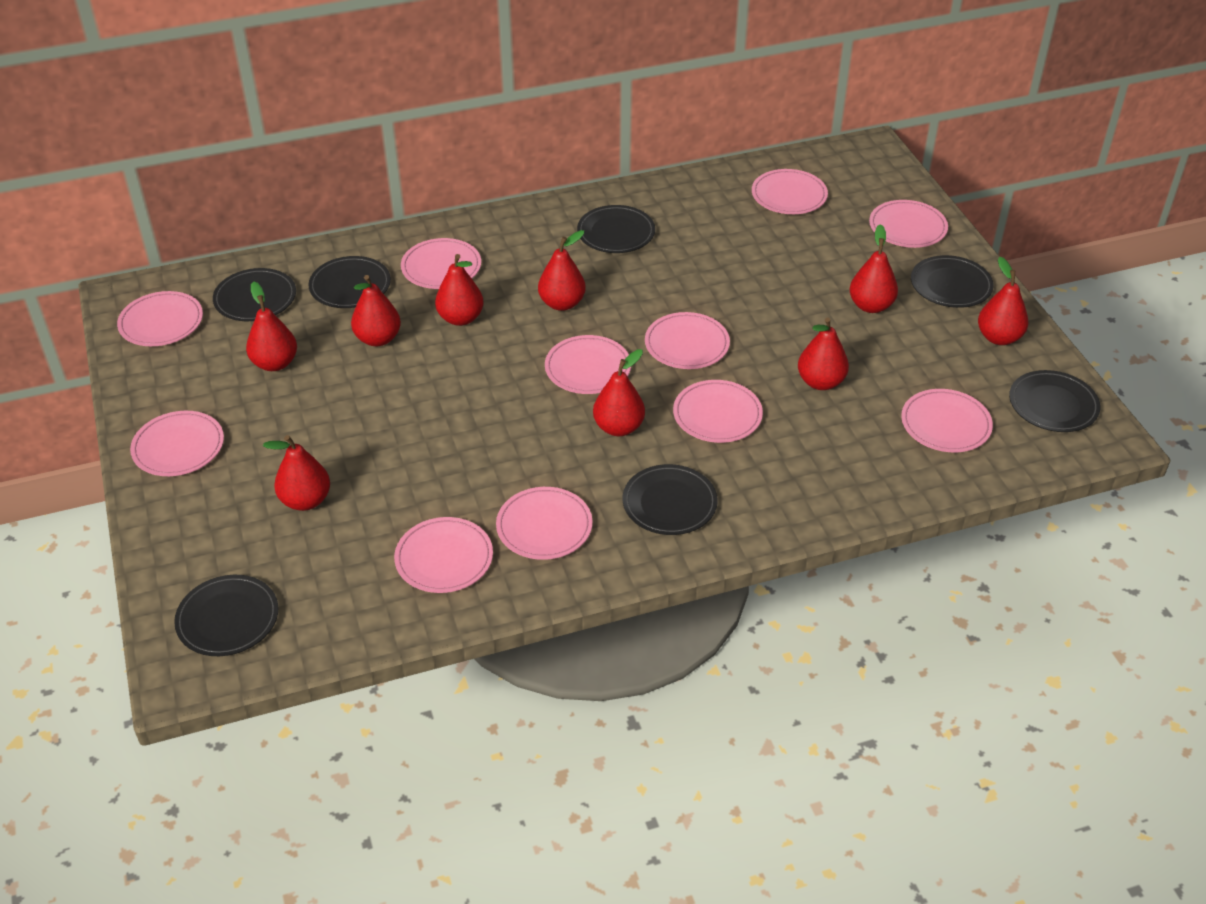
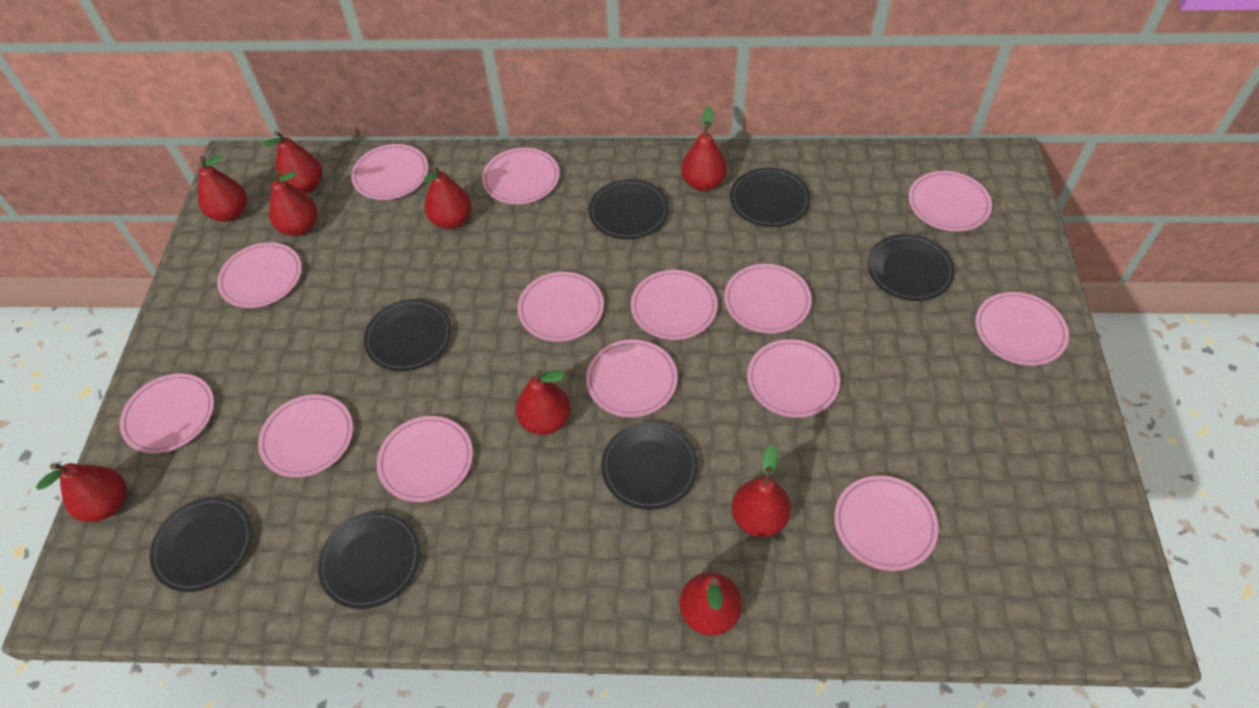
pink plate: 11 -> 14

